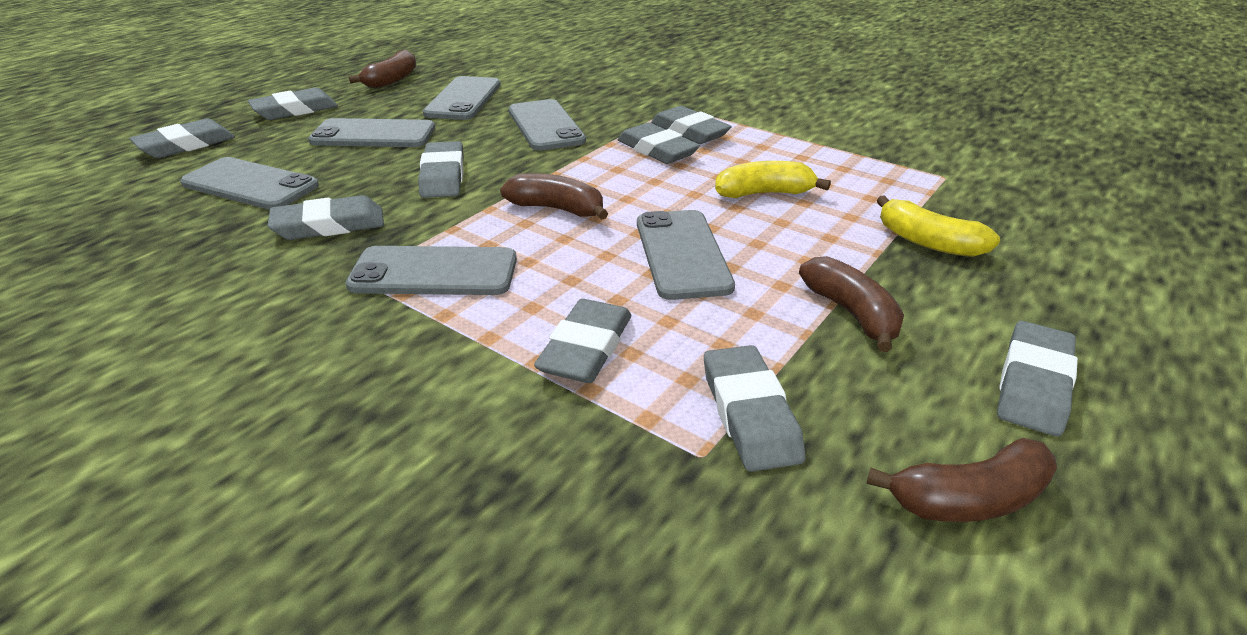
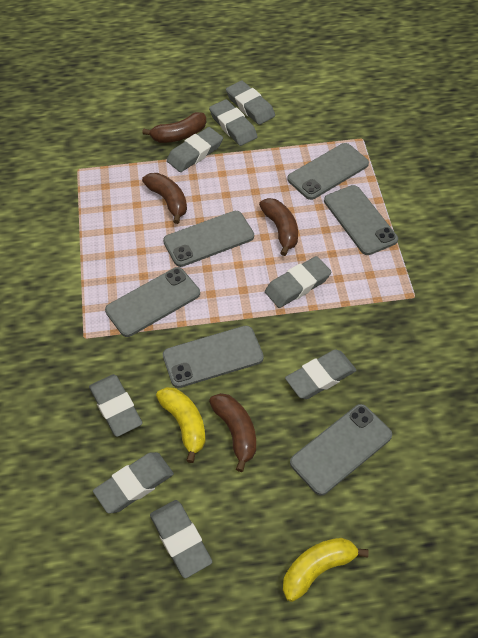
grey eraser: 9 -> 8

